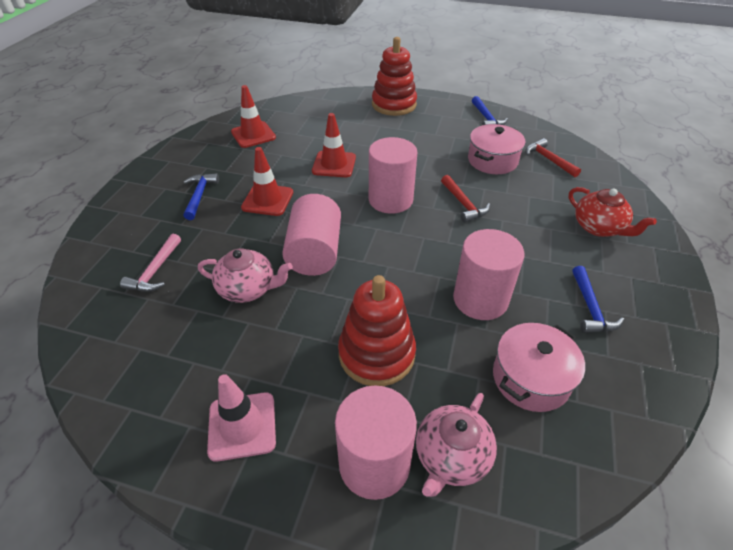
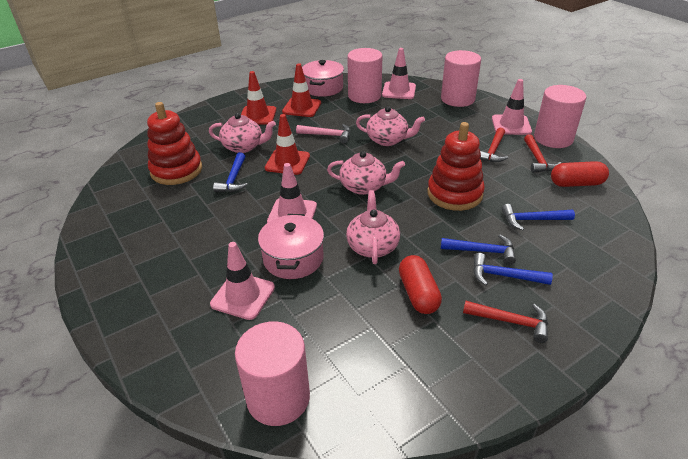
blue hammer: 3 -> 4
pink teapot: 2 -> 4
pink traffic cone: 1 -> 4
red capsule: 0 -> 2
red hammer: 2 -> 3
red teapot: 1 -> 0

